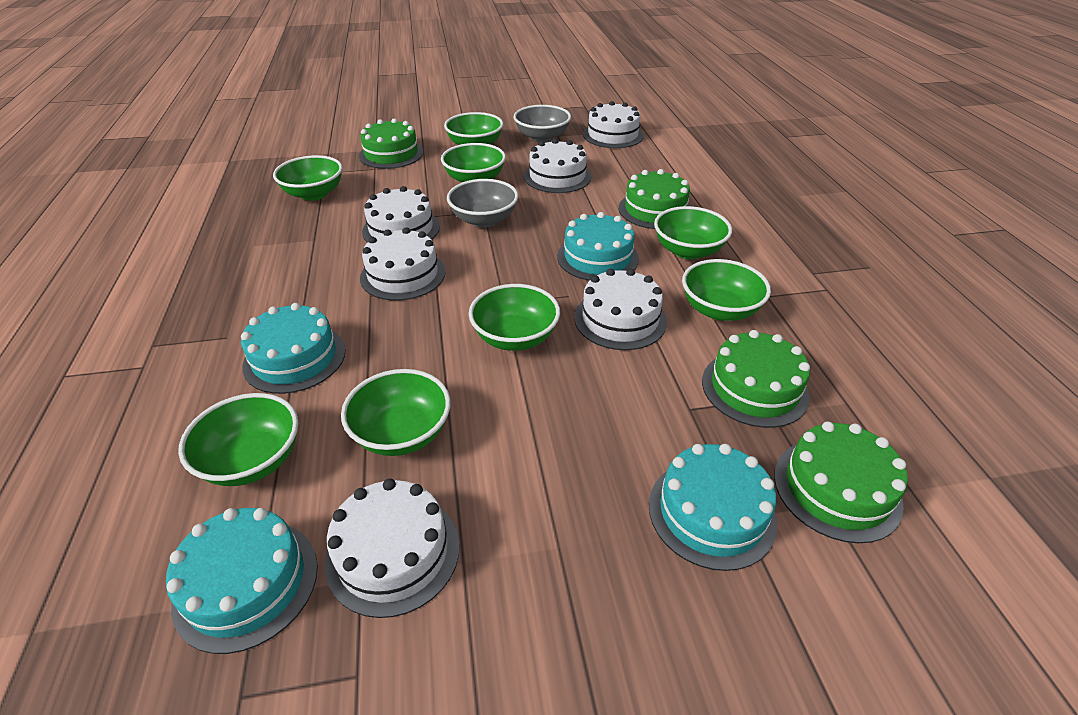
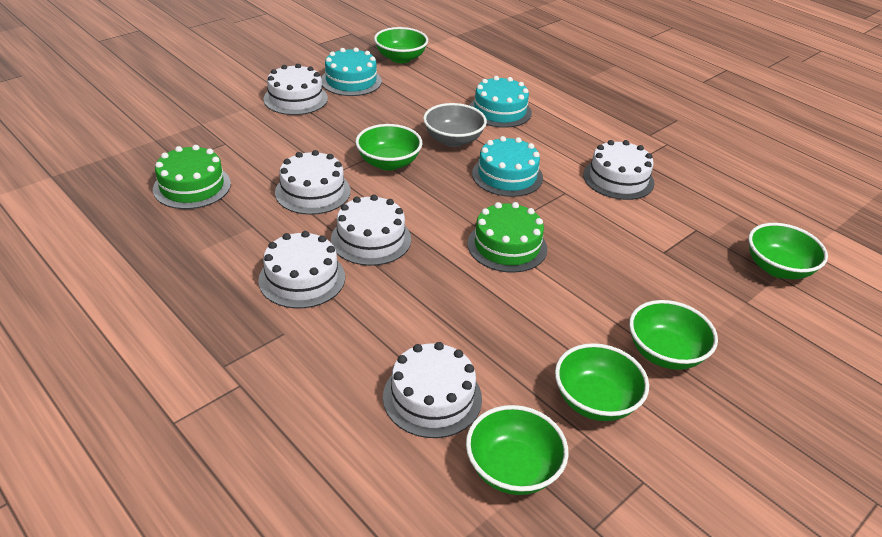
green bowl: 8 -> 6
green cake: 4 -> 2
grey bowl: 2 -> 1
turquoise cake: 4 -> 3

